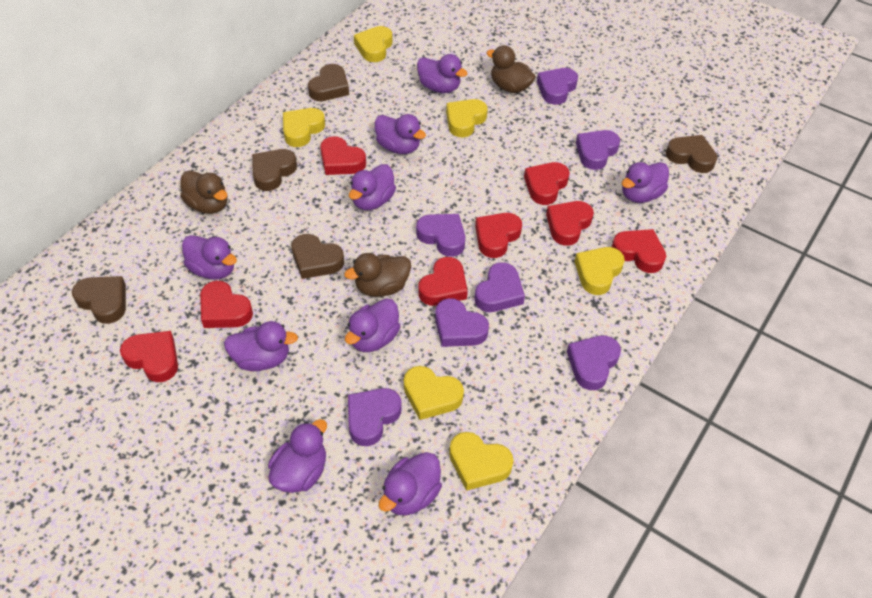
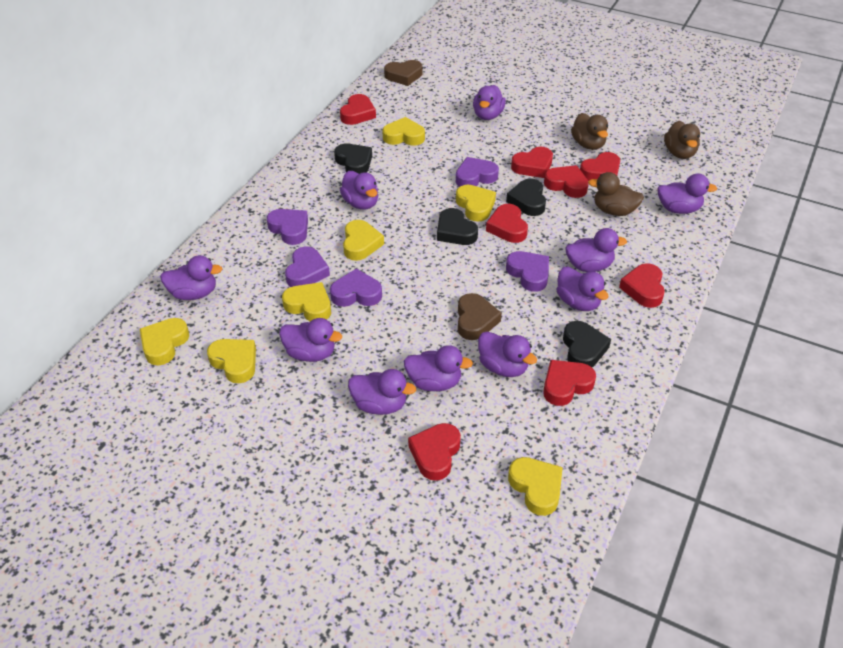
black heart: 0 -> 4
brown heart: 5 -> 2
purple duck: 9 -> 10
purple heart: 7 -> 5
yellow heart: 6 -> 7

